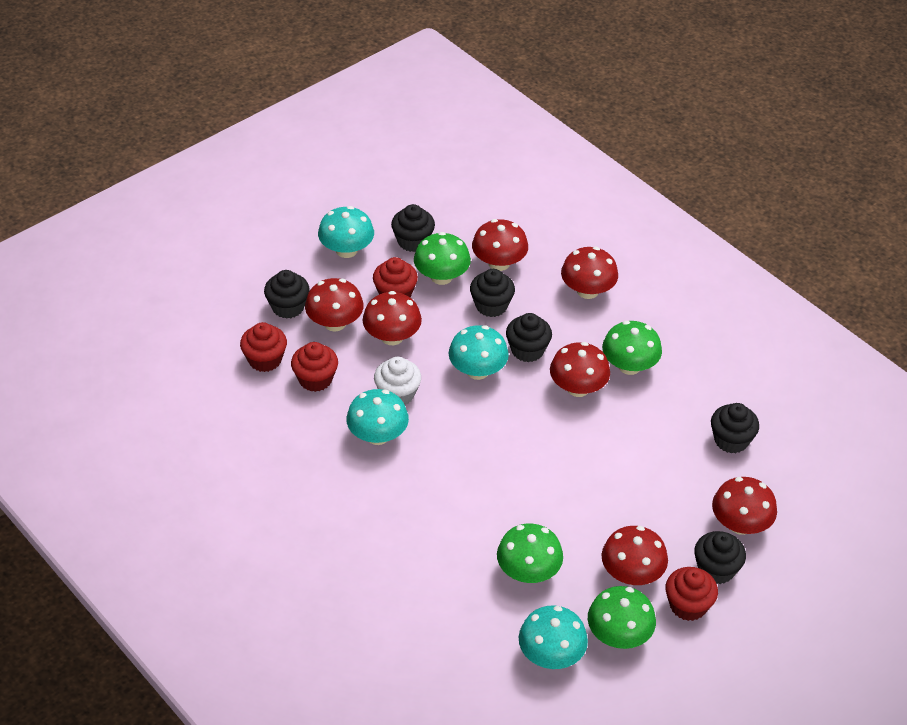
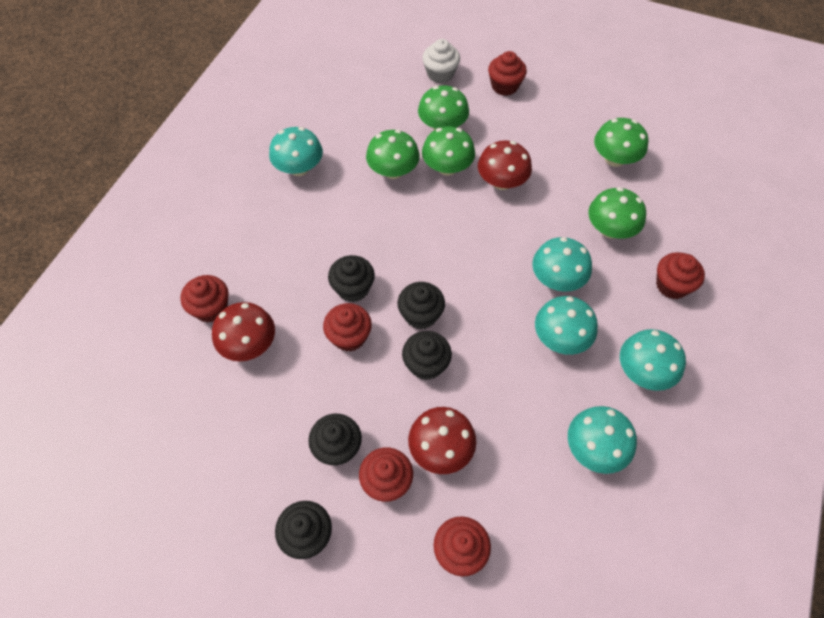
black cupcake: 6 -> 5
green mushroom: 4 -> 5
red cupcake: 4 -> 6
red mushroom: 7 -> 3
turquoise mushroom: 4 -> 5

